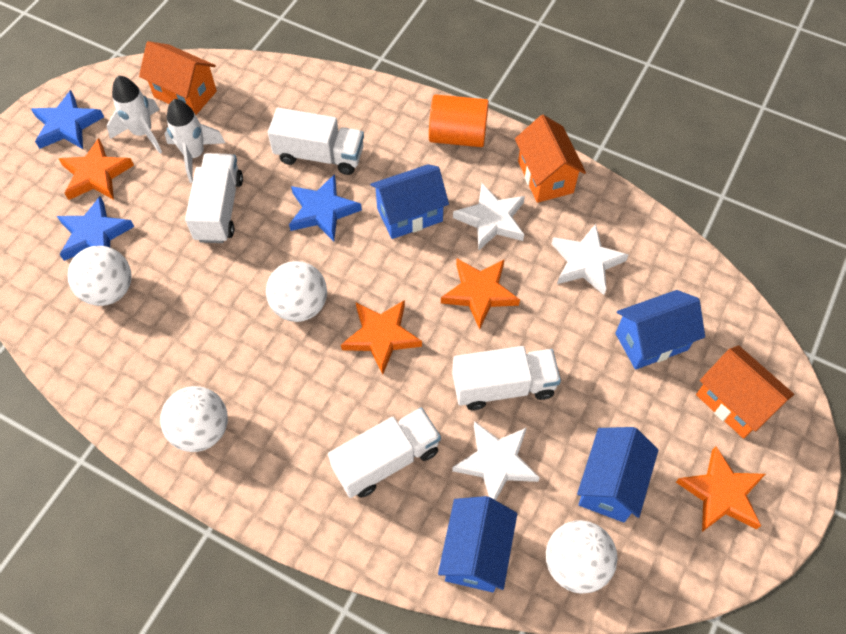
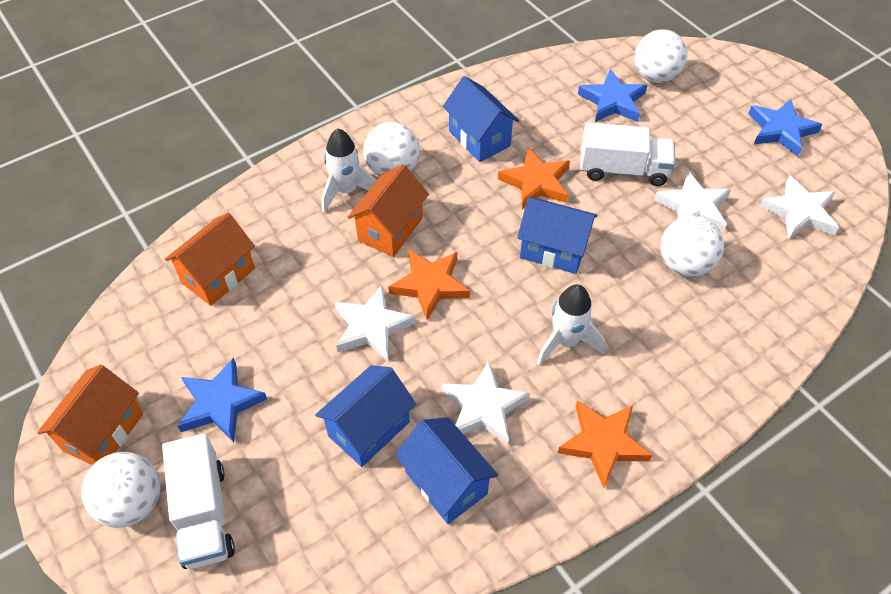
orange cylinder: 1 -> 0
orange star: 4 -> 3
white star: 3 -> 4
white truck: 4 -> 2

